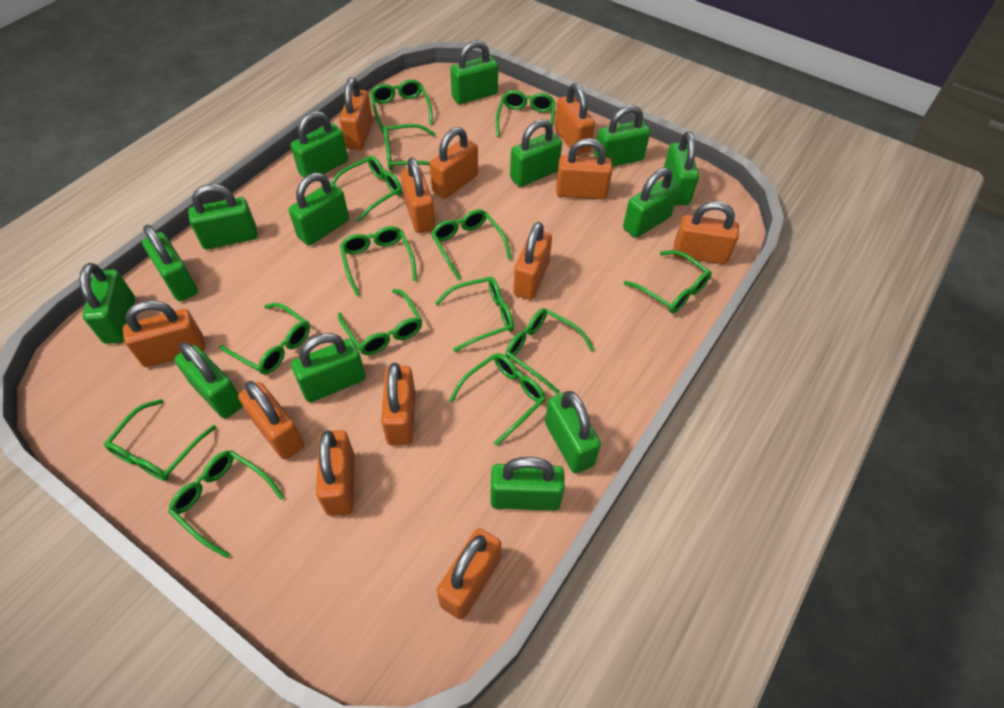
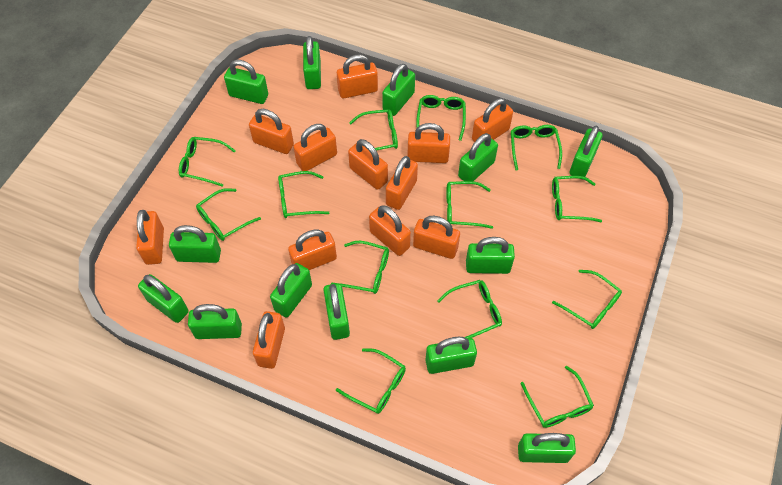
green glasses: 14 -> 13
green padlock: 14 -> 13

